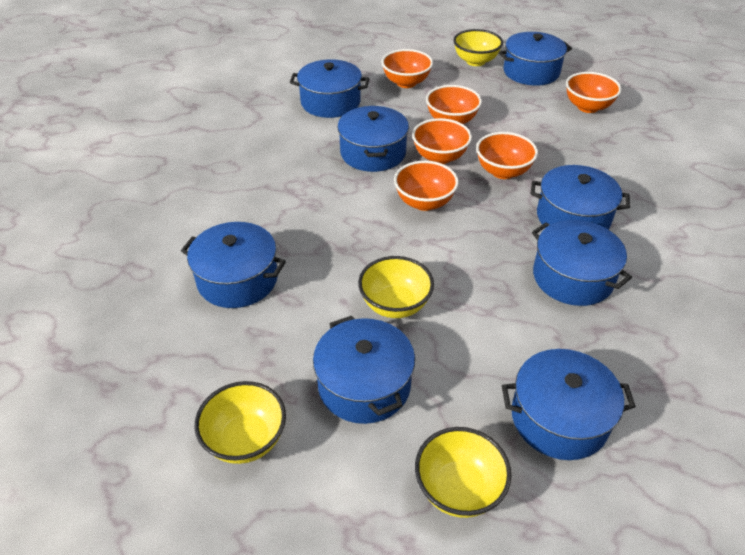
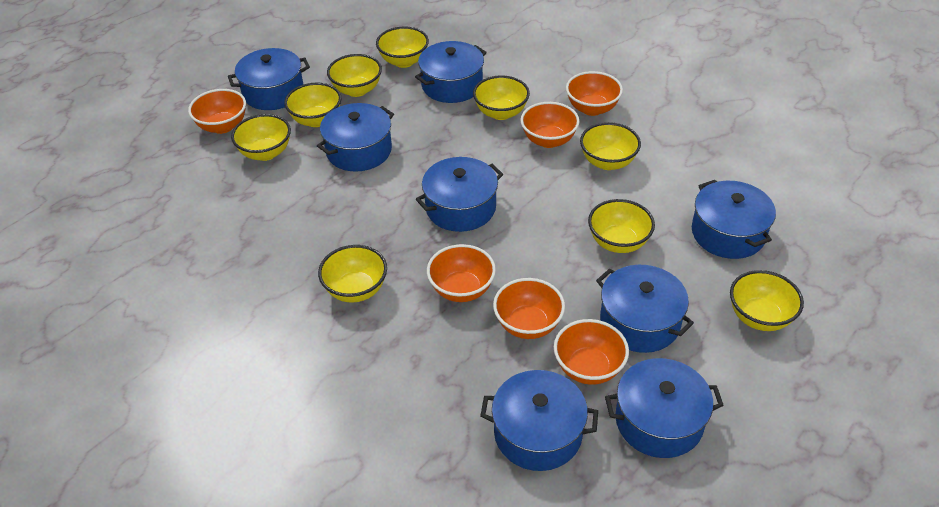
yellow bowl: 4 -> 9

